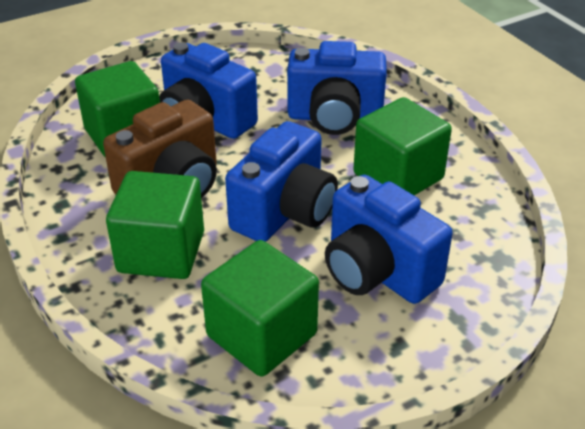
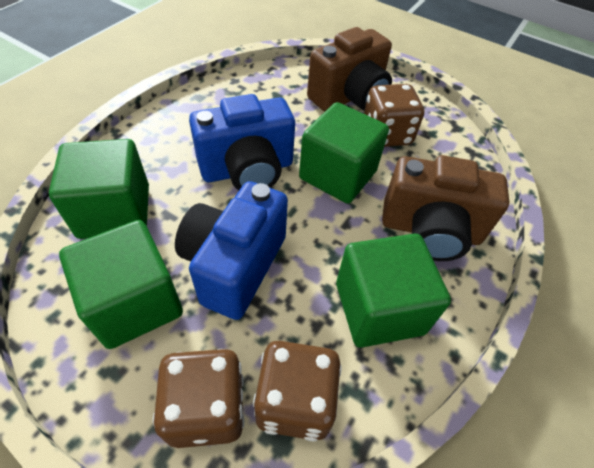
blue camera: 4 -> 2
brown camera: 1 -> 2
brown dice: 0 -> 3

